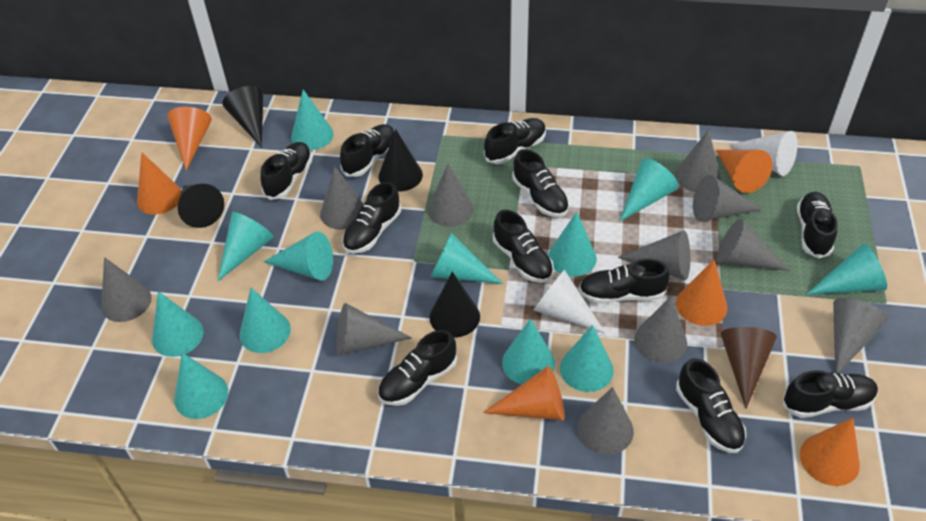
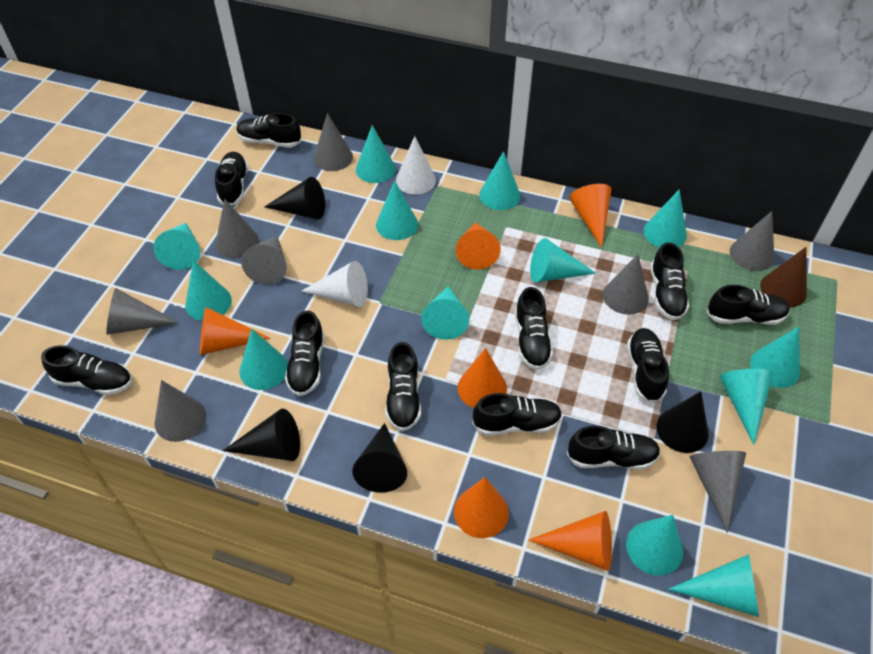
grey cone: 11 -> 8
turquoise cone: 12 -> 13

